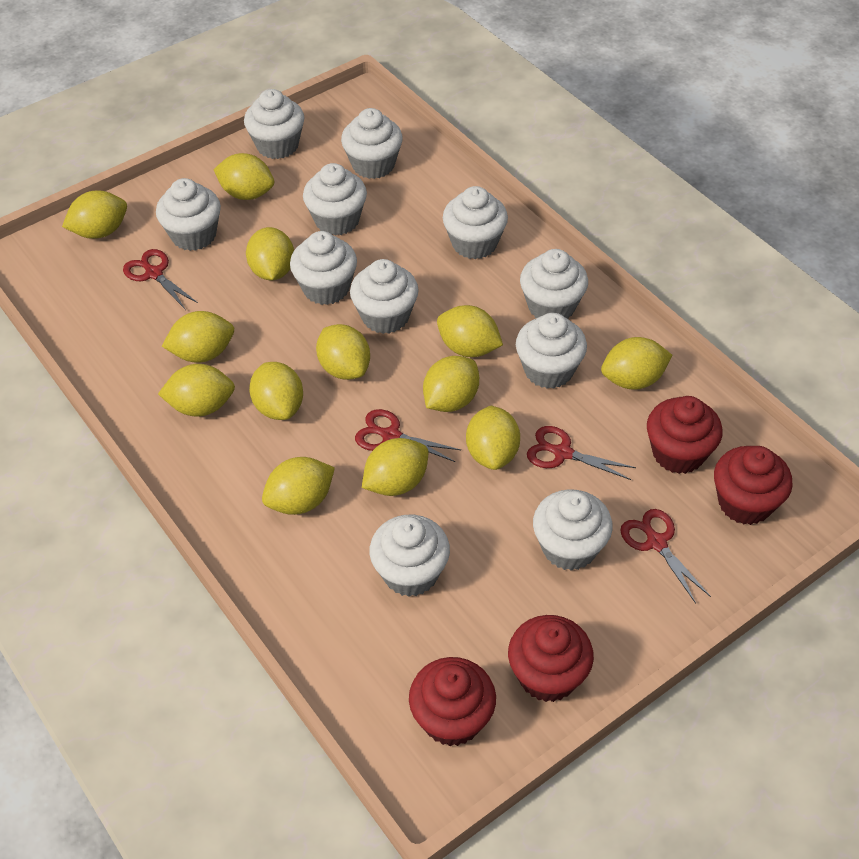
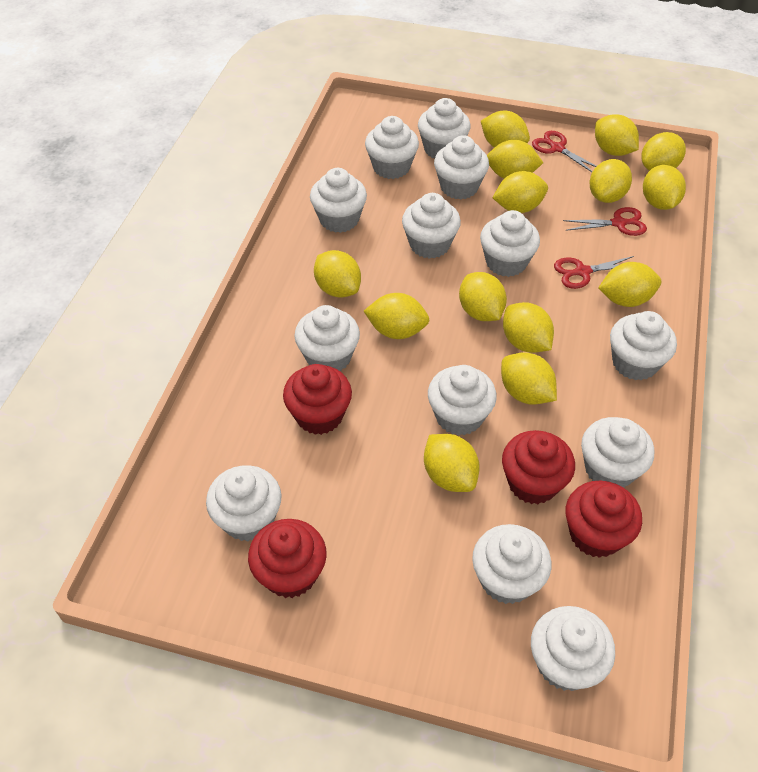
red scissors: 4 -> 3
white cupcake: 11 -> 13
yellow lemon: 13 -> 14

